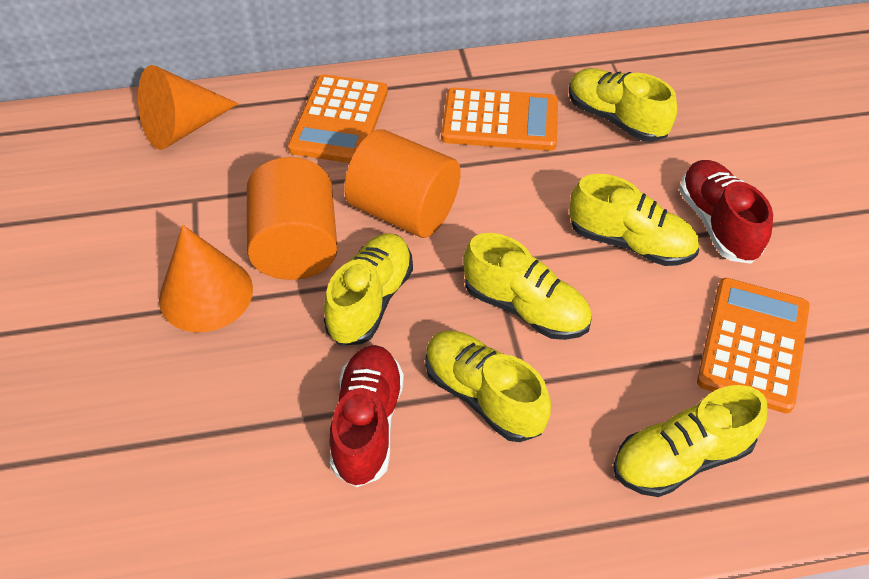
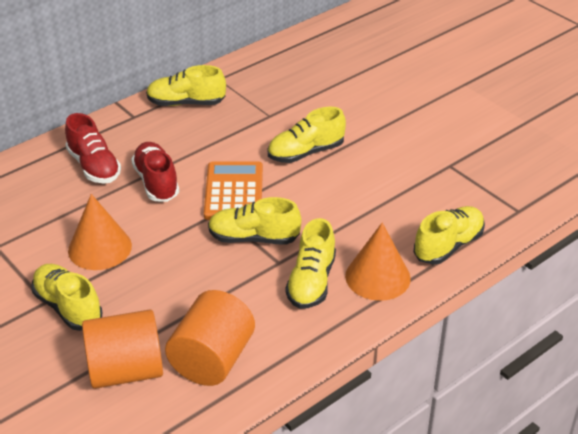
orange calculator: 3 -> 1

